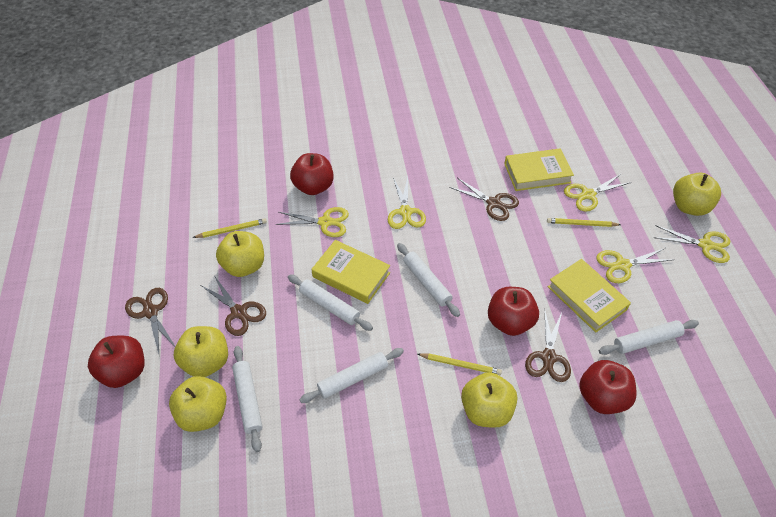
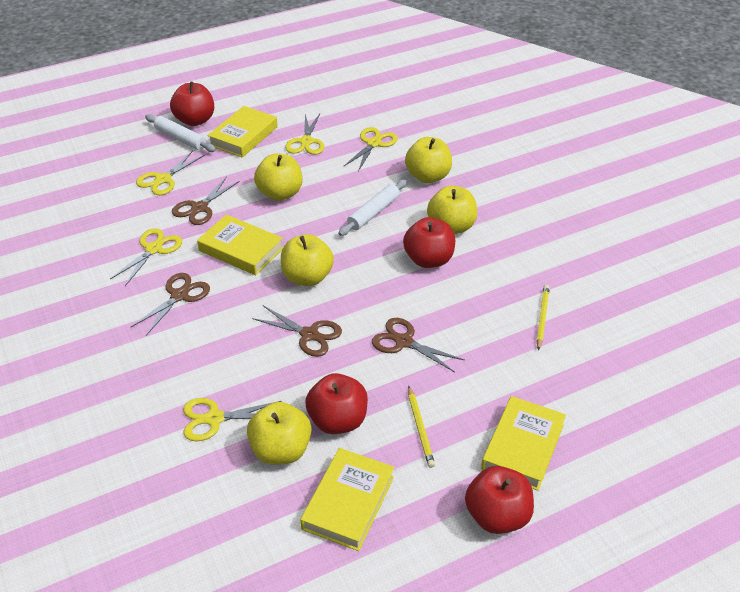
white rolling pin: 5 -> 2
yellow book: 3 -> 4
yellow pencil: 3 -> 2

